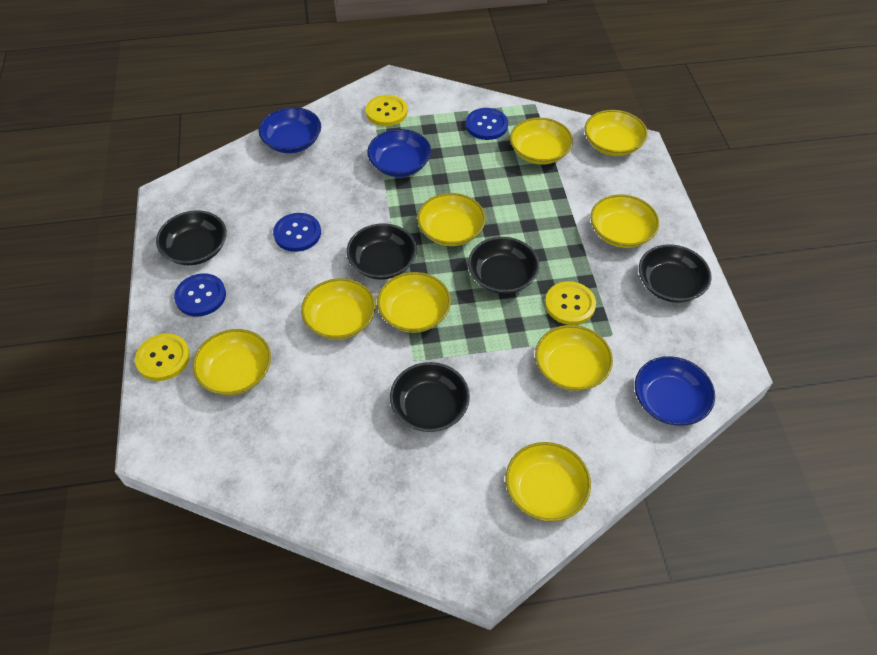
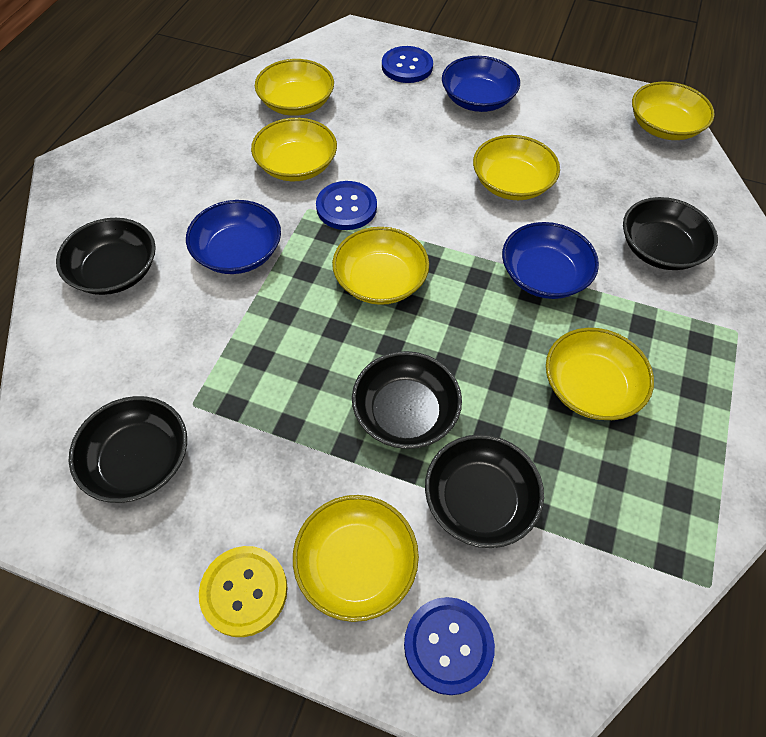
yellow bowl: 9 -> 7
yellow button: 3 -> 1

